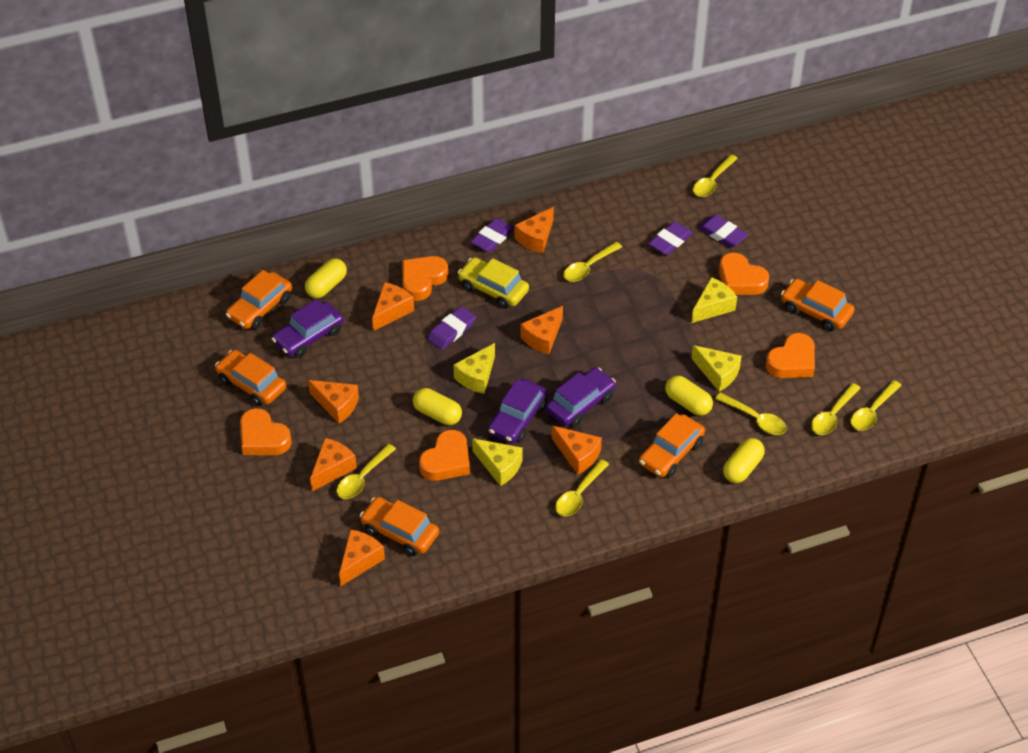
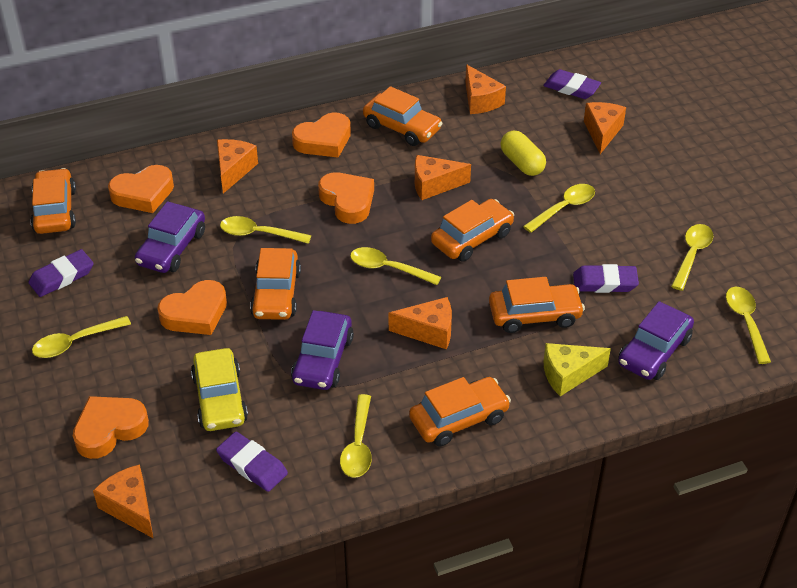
orange car: 5 -> 6
orange cheese: 7 -> 6
yellow capsule: 4 -> 1
yellow cheese: 4 -> 1

